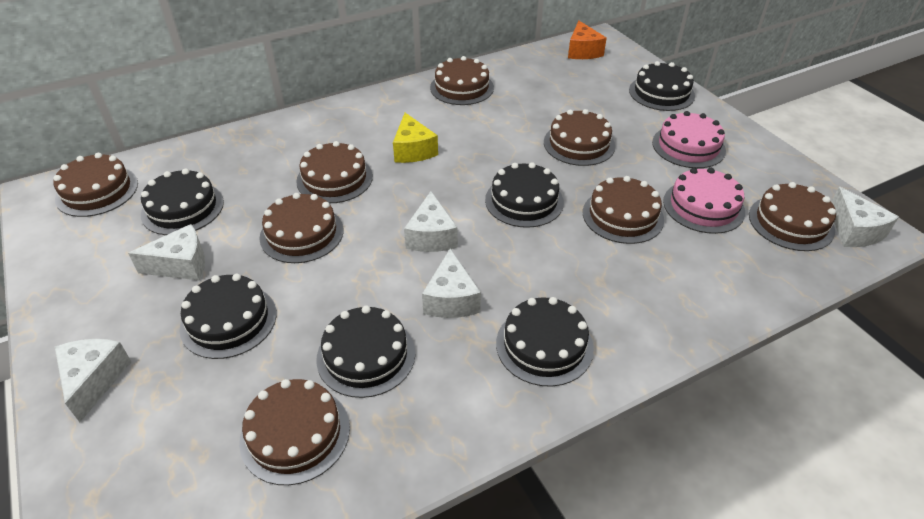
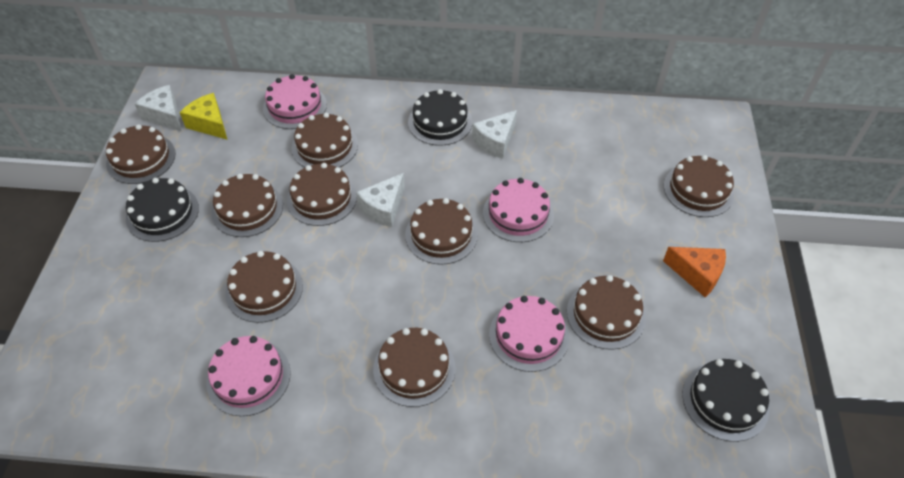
black cake: 6 -> 3
brown cake: 8 -> 9
pink cake: 2 -> 4
white cheese: 5 -> 3

